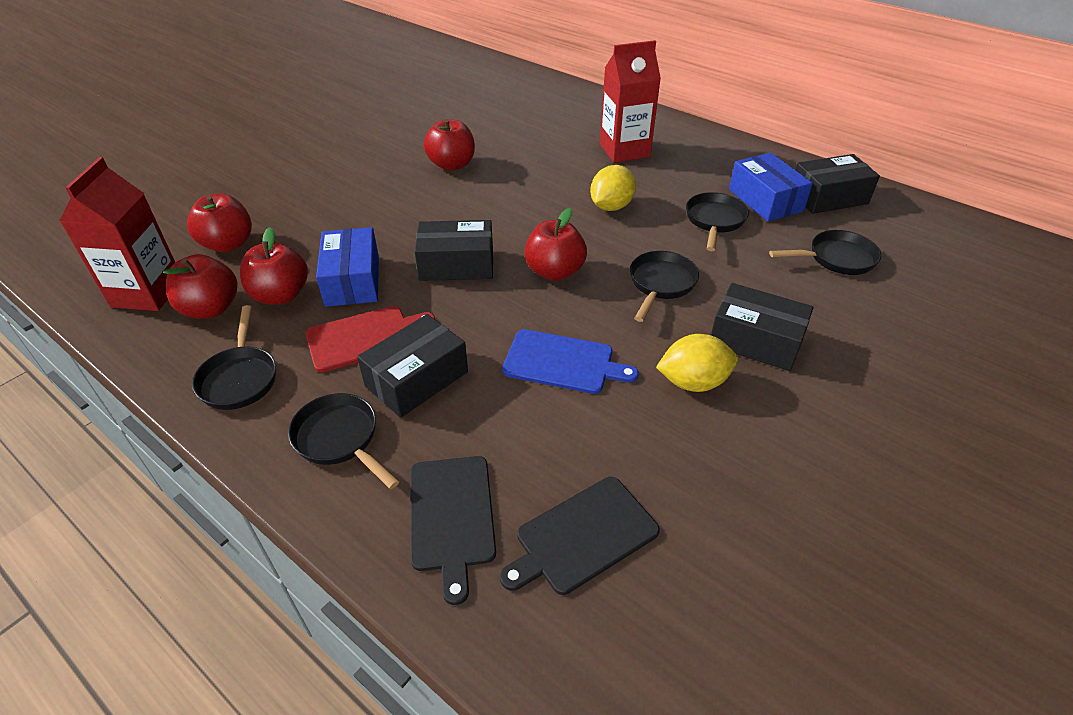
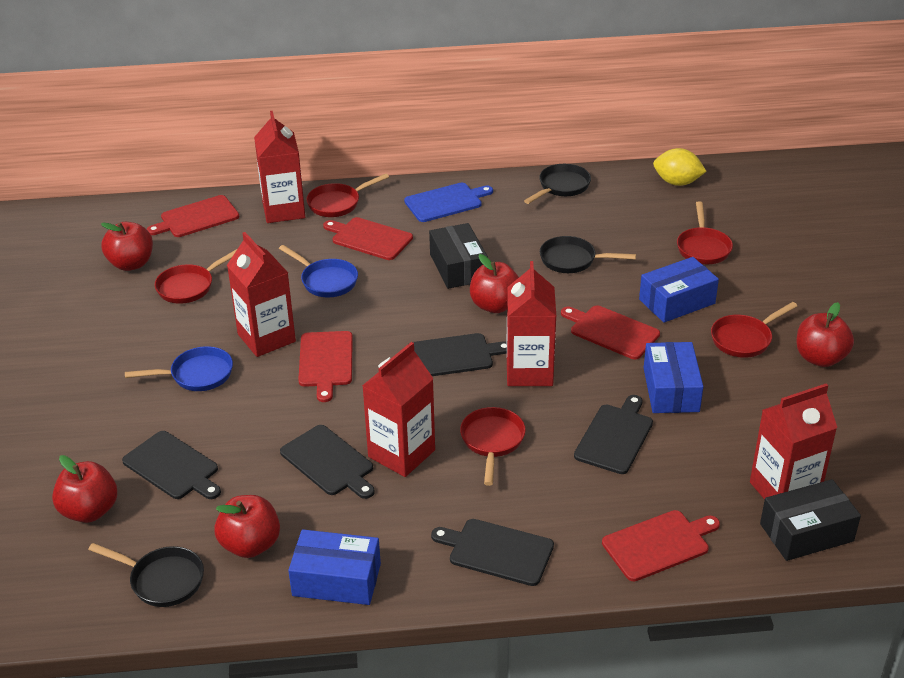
black box: 4 -> 2
black cutting board: 2 -> 5
black pan: 5 -> 3
blue box: 2 -> 3
blue pan: 0 -> 2
red carton: 2 -> 5
red cutting board: 1 -> 5
red pan: 0 -> 5
yellow lemon: 2 -> 1

